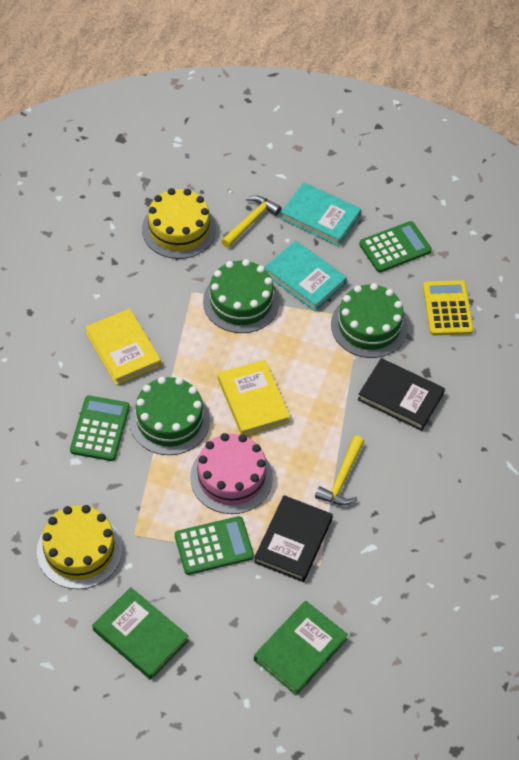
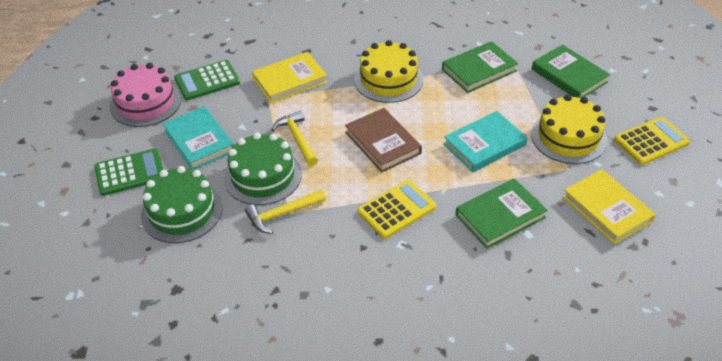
black book: 2 -> 0
brown book: 0 -> 1
green book: 2 -> 3
green cake: 3 -> 2
green calculator: 3 -> 2
yellow calculator: 1 -> 2

